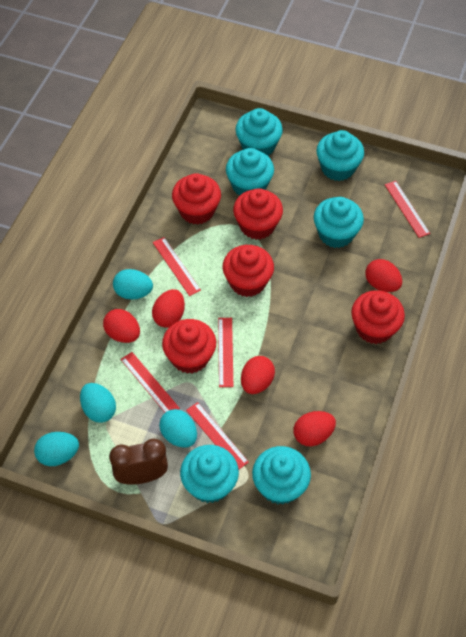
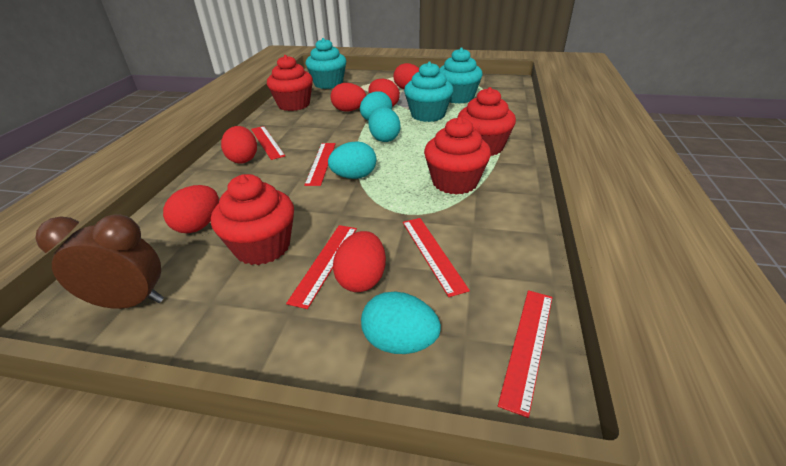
red cupcake: 5 -> 4
red egg: 5 -> 6
turquoise cupcake: 6 -> 3

